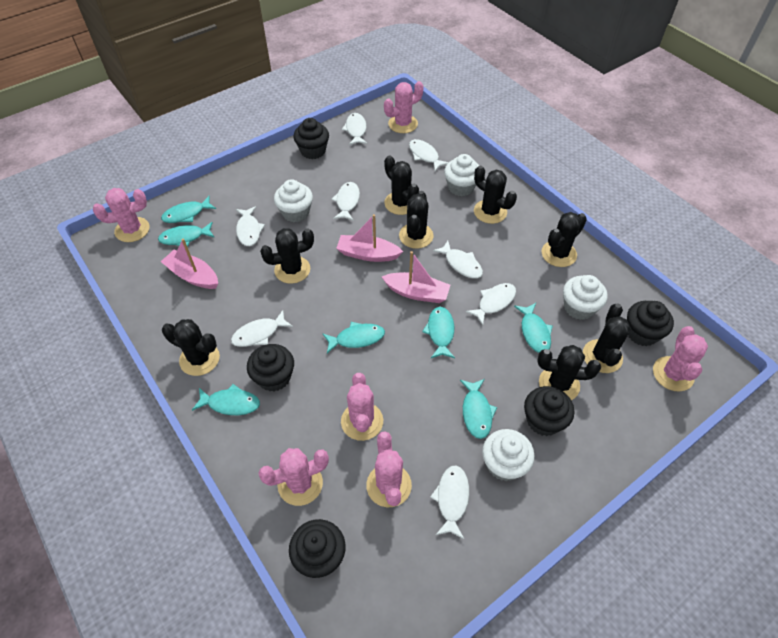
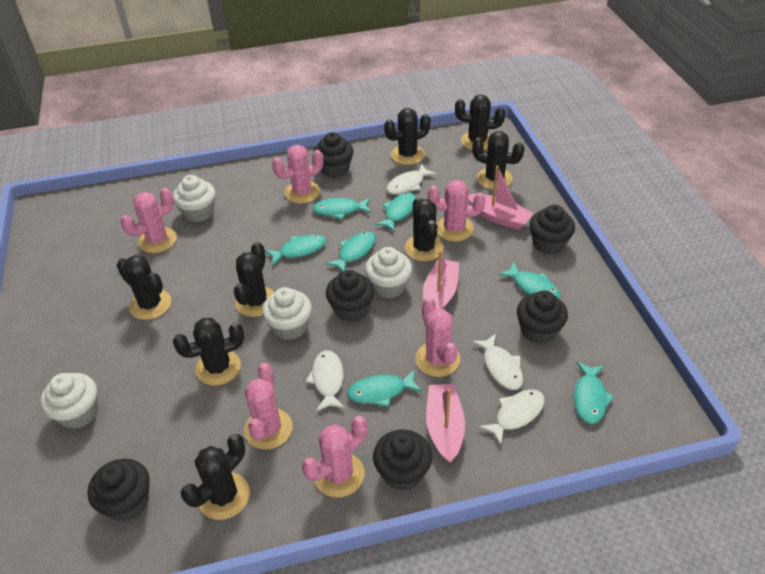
black cupcake: 5 -> 6
white fish: 8 -> 4

